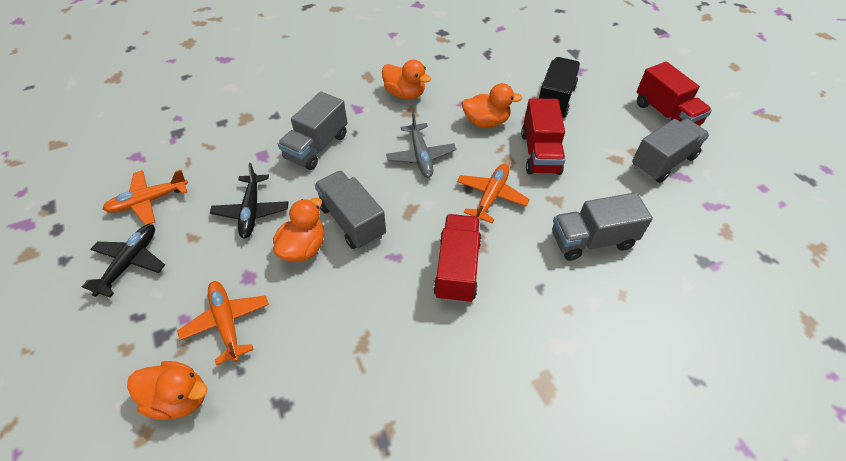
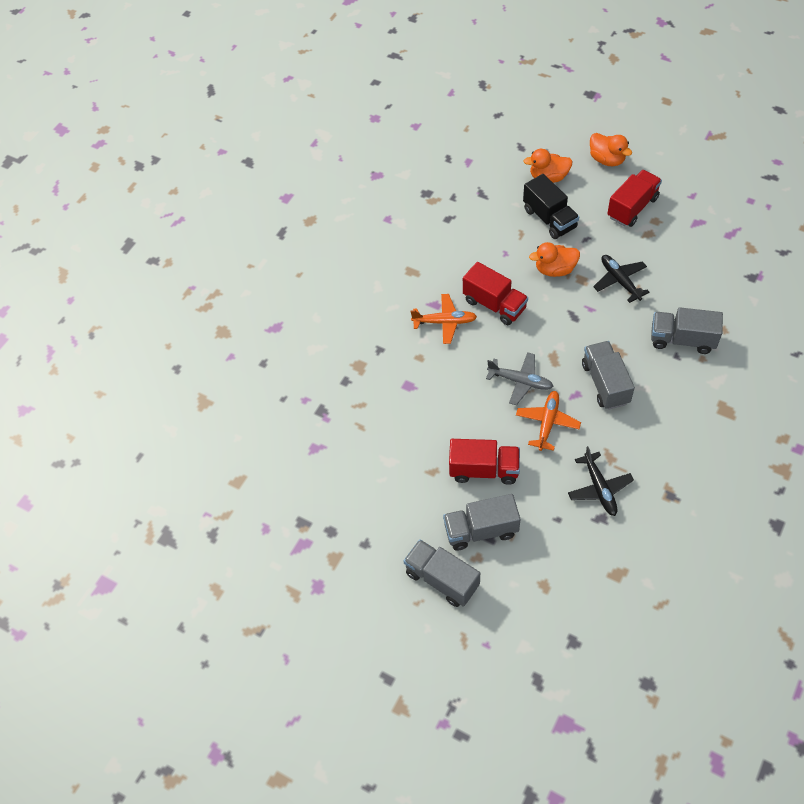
orange duck: 4 -> 3
orange plane: 3 -> 2

